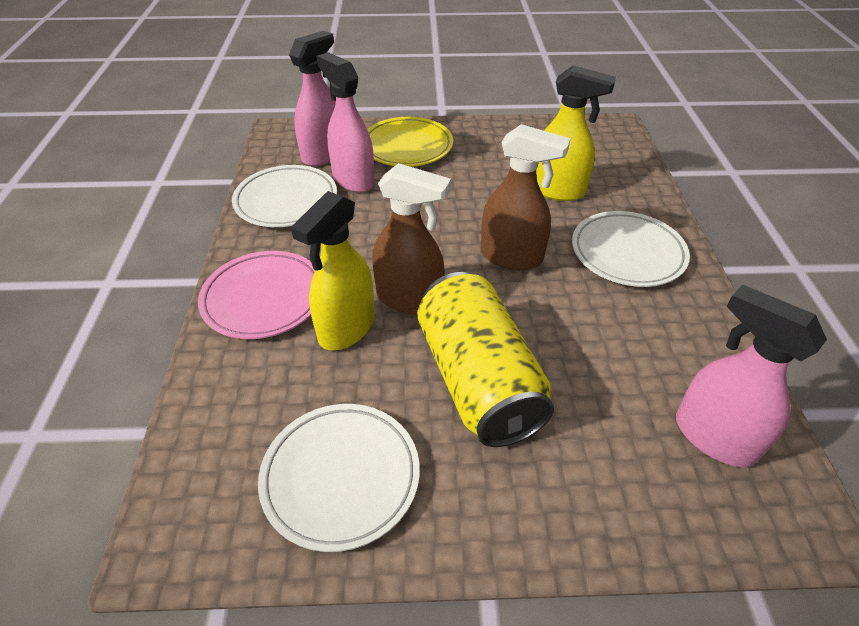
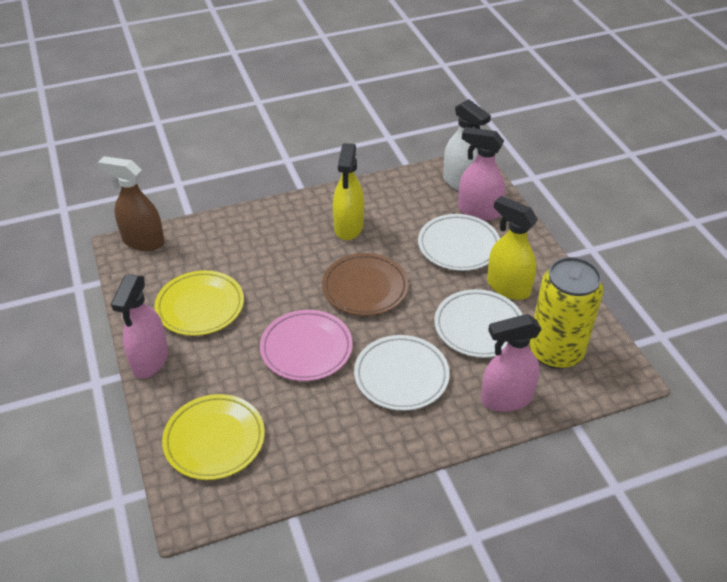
brown plate: 0 -> 1
brown spray bottle: 2 -> 1
white spray bottle: 0 -> 1
yellow plate: 1 -> 2

